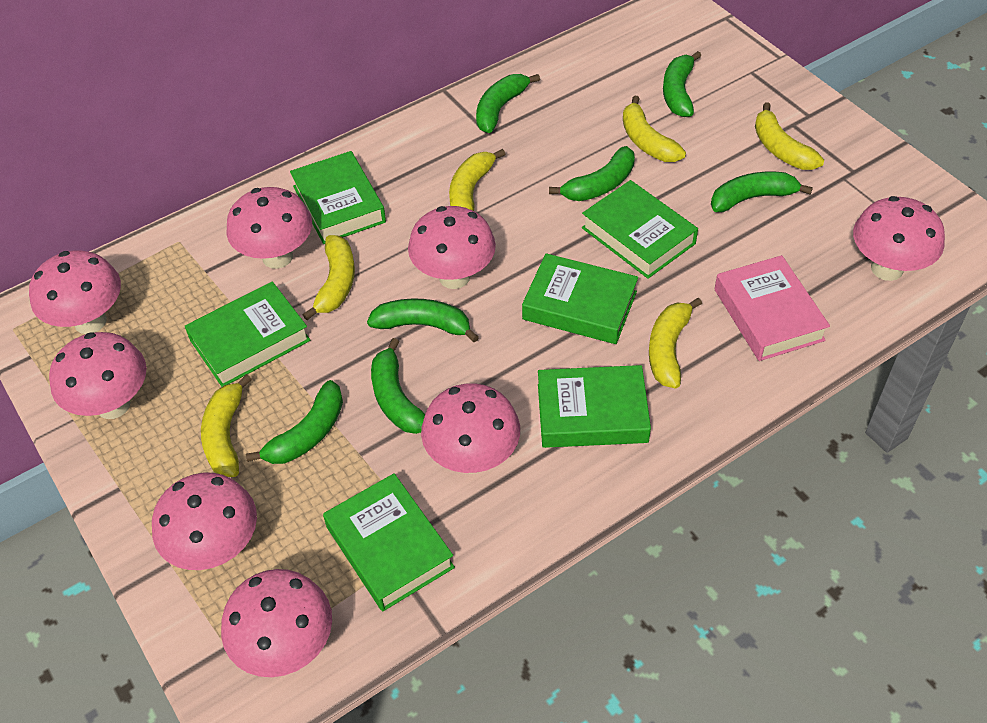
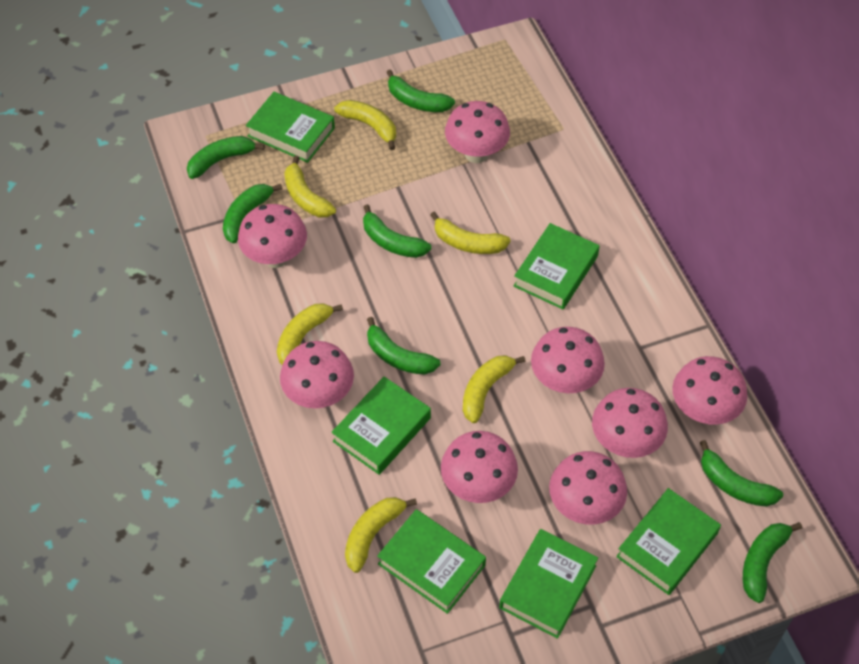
pink book: 1 -> 0

